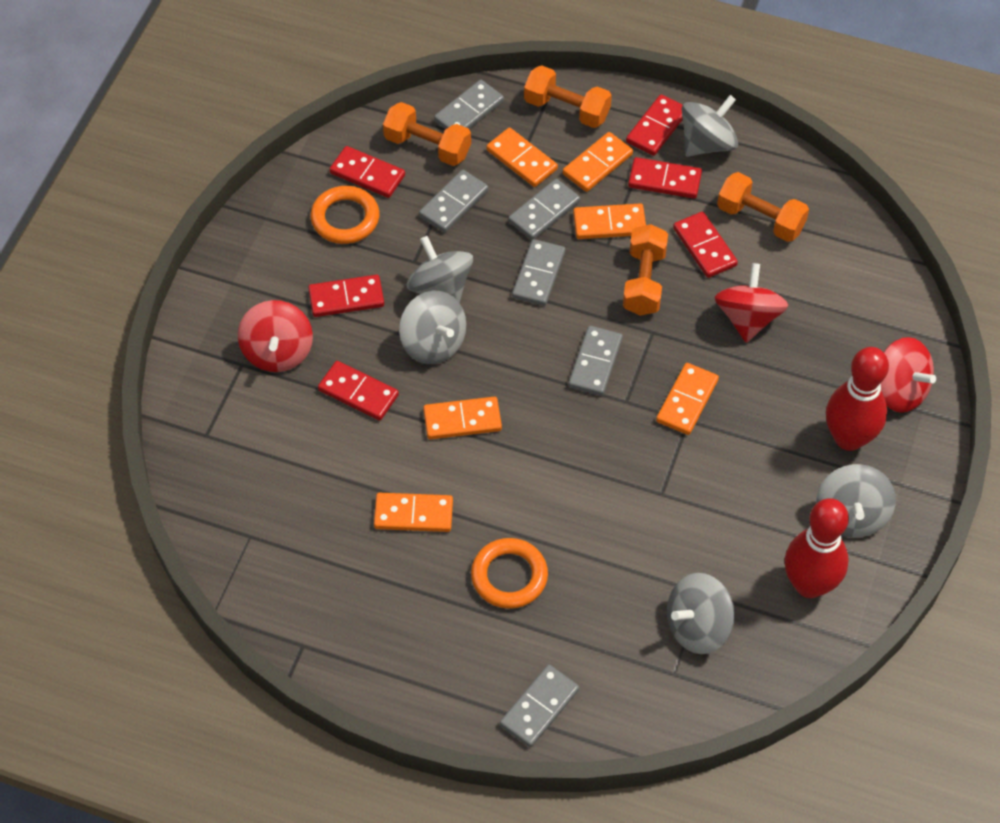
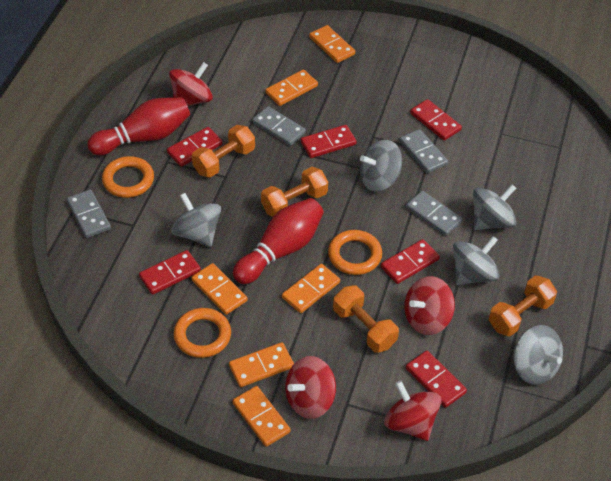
grey domino: 6 -> 4
orange ring: 2 -> 3
red spinning top: 3 -> 4

